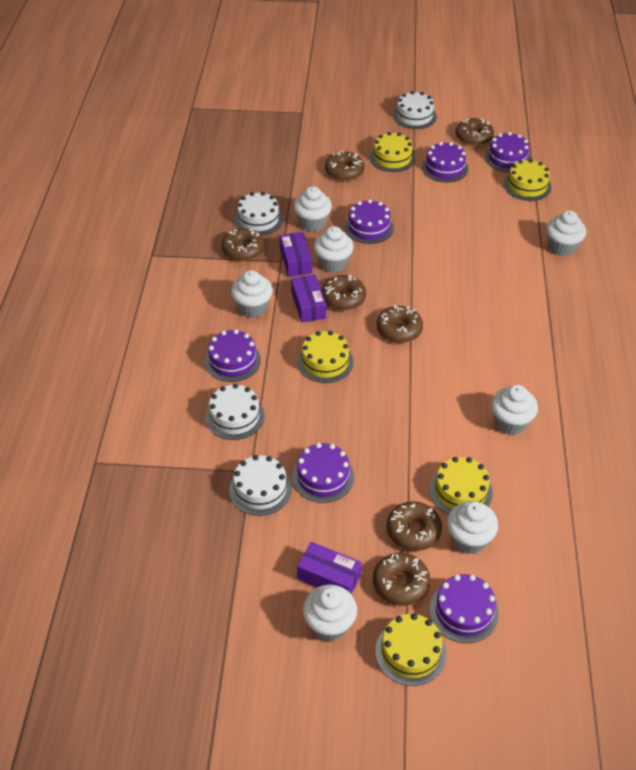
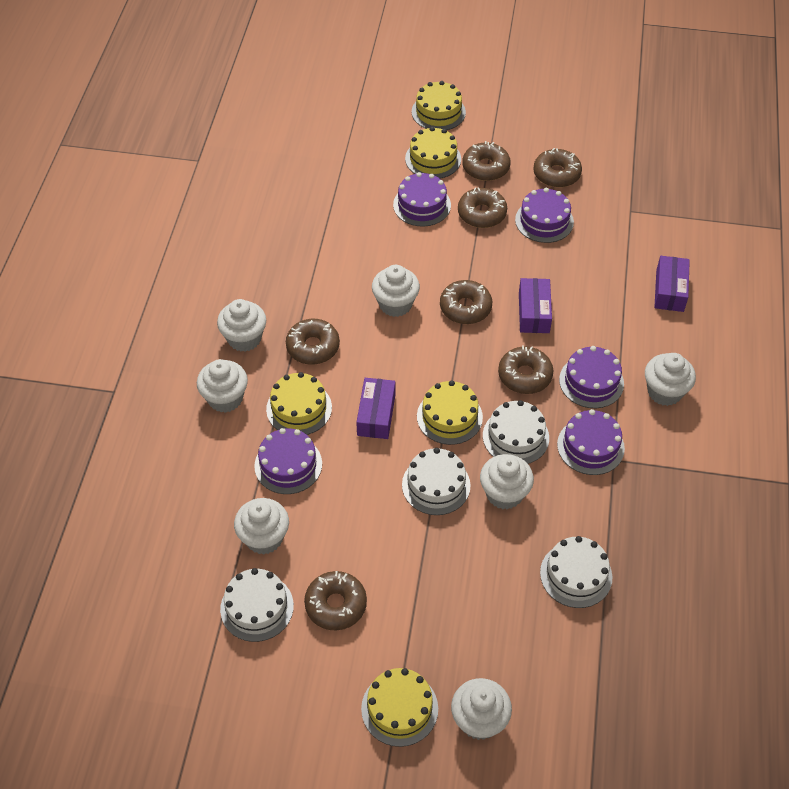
purple cake: 6 -> 5

